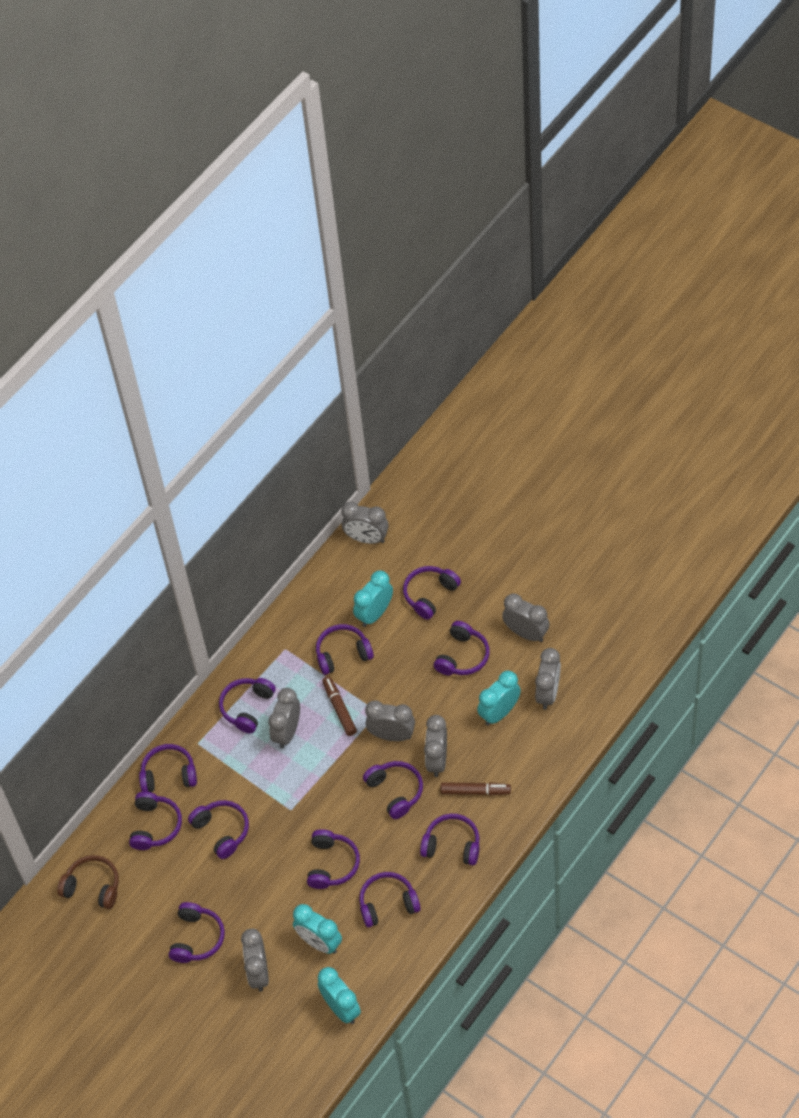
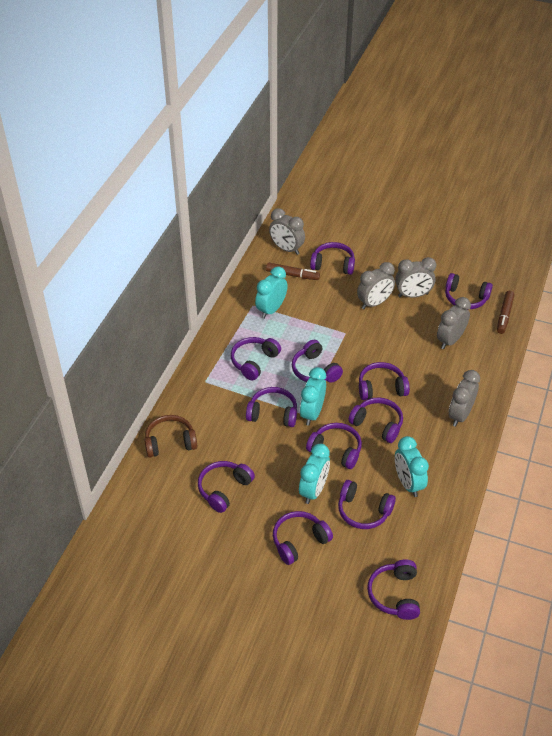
grey clock: 7 -> 5

